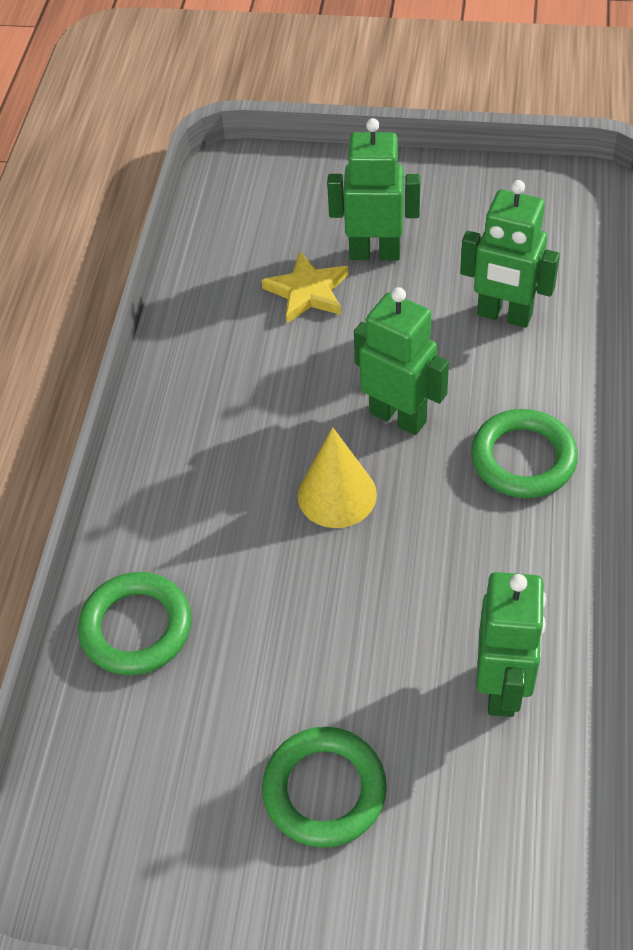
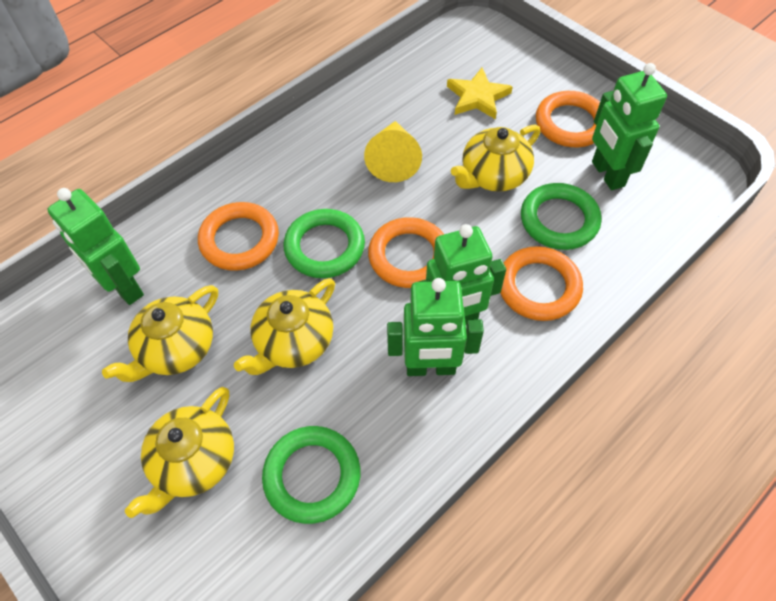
orange ring: 0 -> 4
yellow teapot: 0 -> 4

